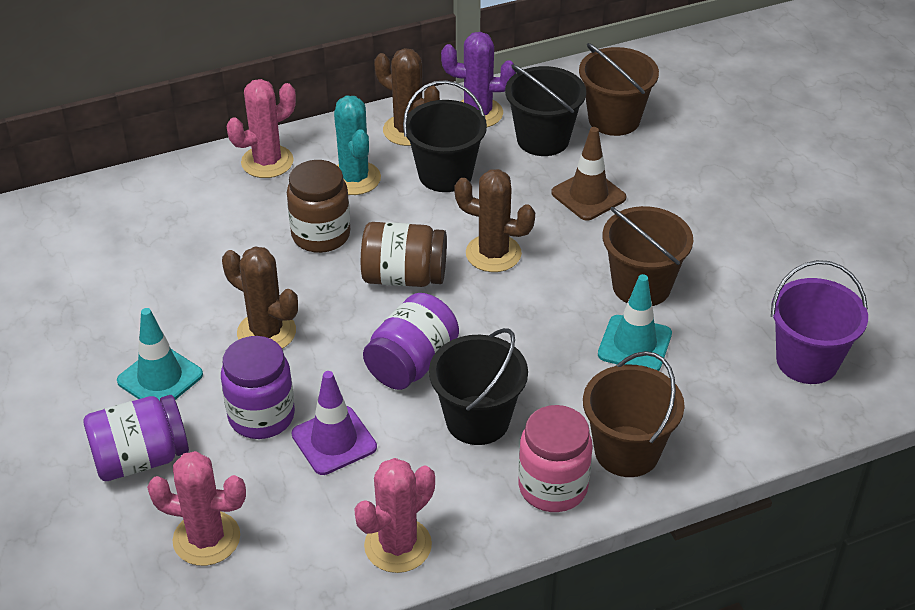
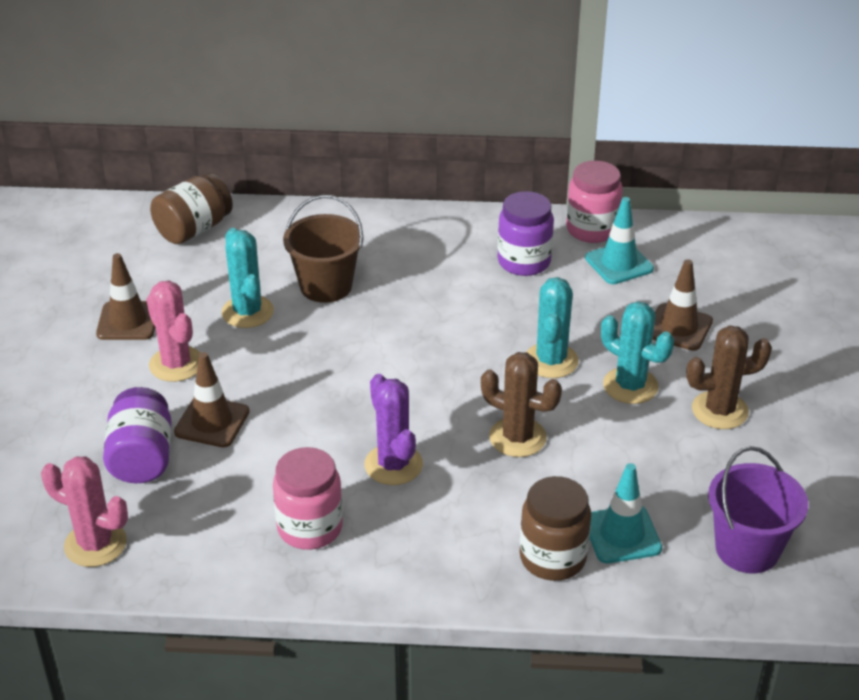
black bucket: 3 -> 0
brown bucket: 3 -> 1
brown cactus: 3 -> 2
brown traffic cone: 1 -> 3
pink cactus: 3 -> 2
pink jar: 1 -> 2
purple jar: 3 -> 2
purple traffic cone: 1 -> 0
turquoise cactus: 1 -> 3

